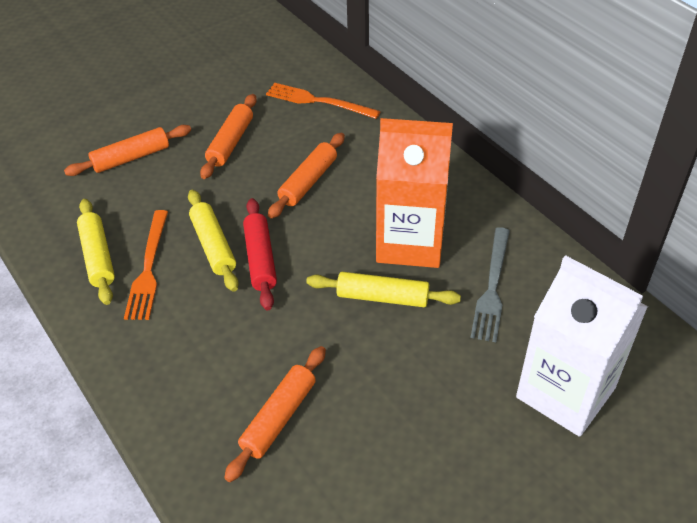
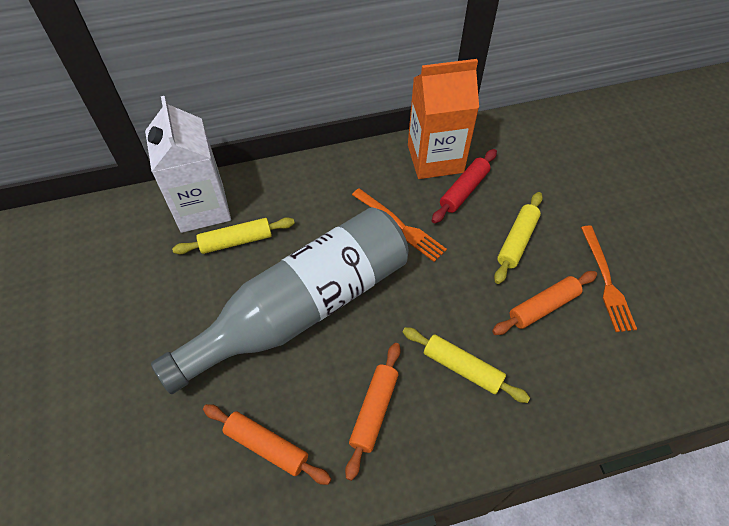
grey bottle: 0 -> 1
grey fork: 1 -> 0
orange rolling pin: 4 -> 3

